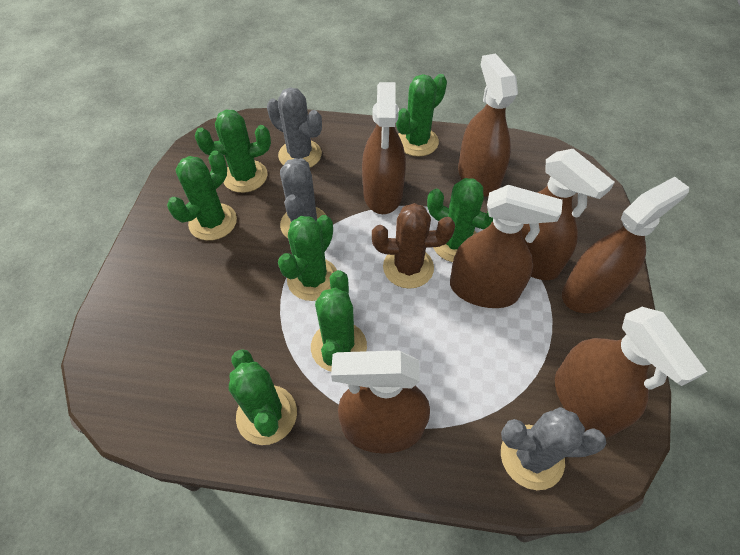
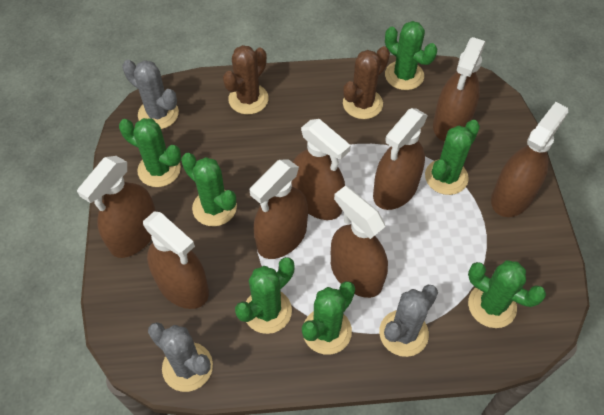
brown cactus: 1 -> 2
brown spray bottle: 7 -> 8

